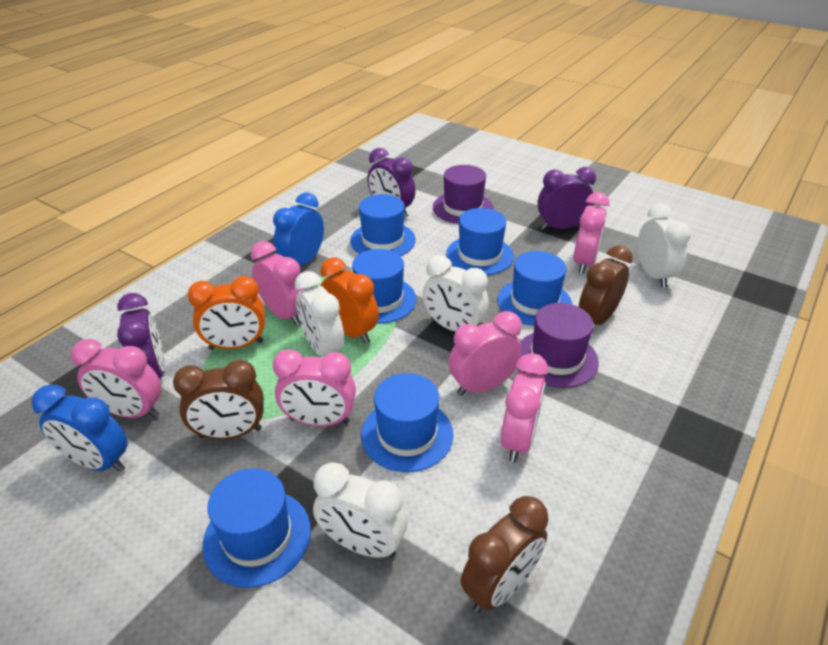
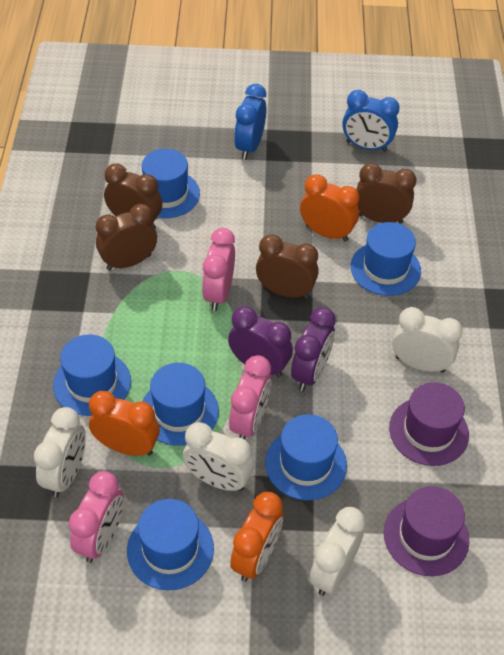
brown clock: 3 -> 4
orange clock: 2 -> 3
pink clock: 6 -> 3
purple clock: 3 -> 2

